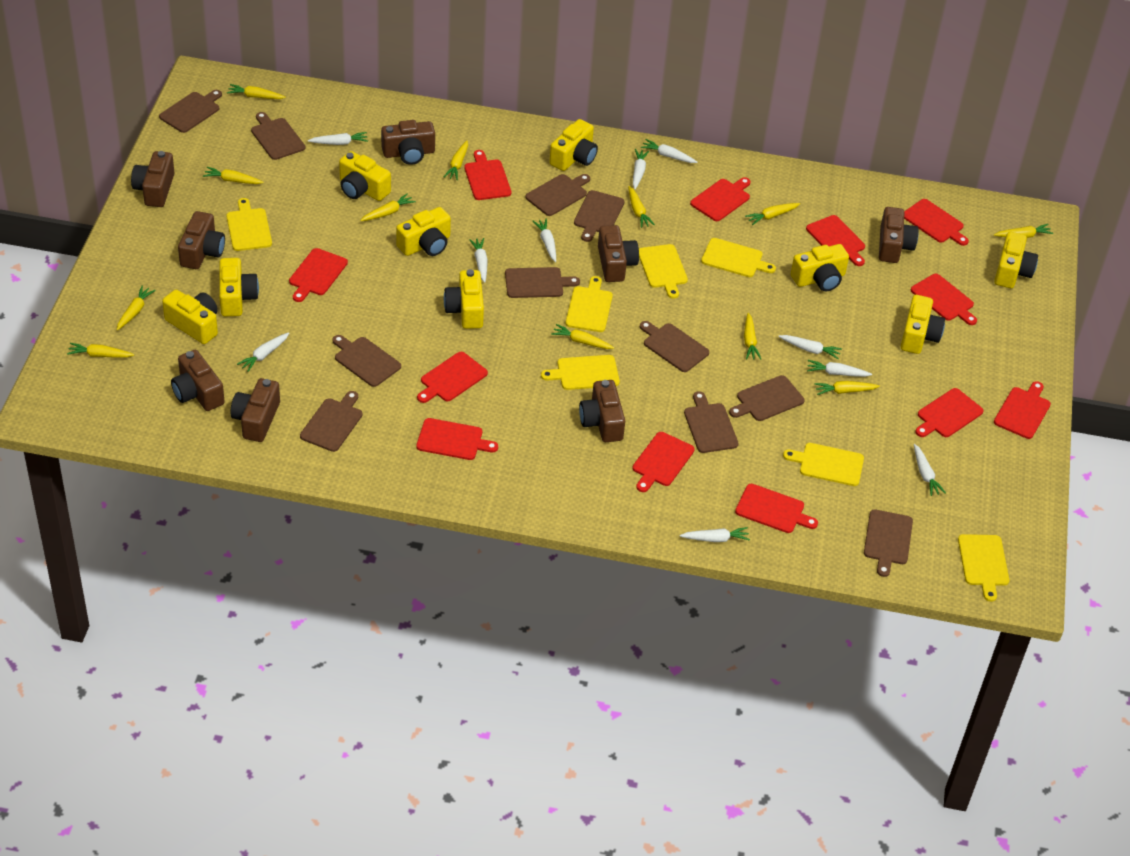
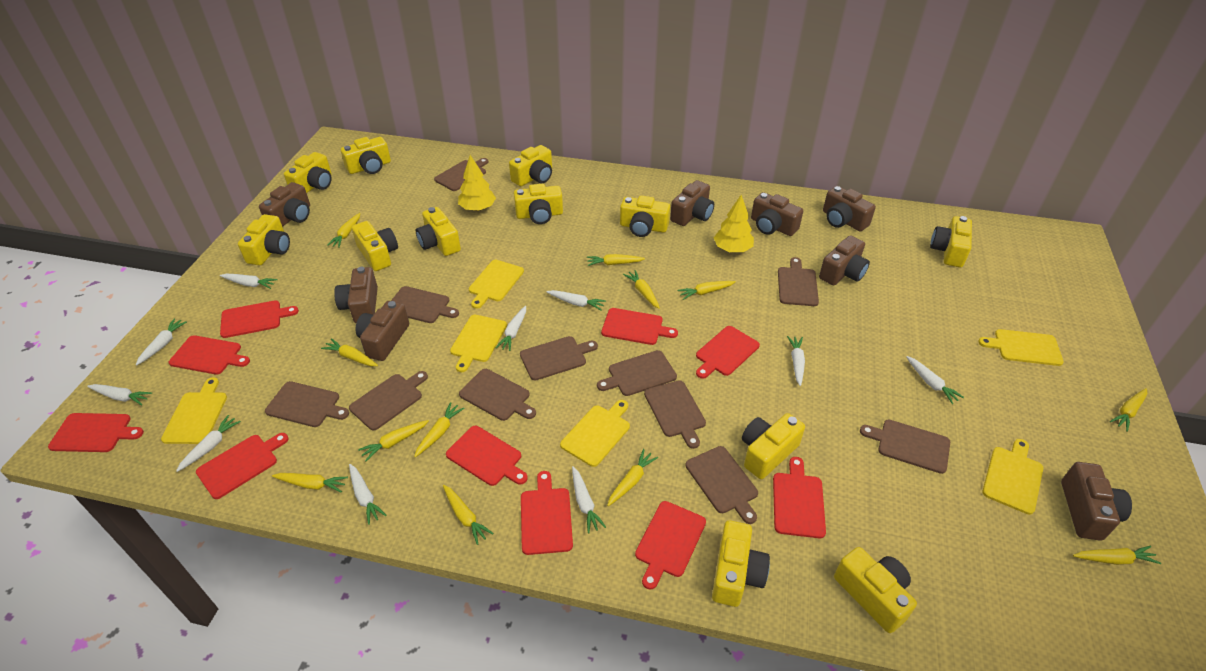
red cutting board: 12 -> 10
yellow camera: 9 -> 12
yellow cutting board: 7 -> 6
yellow tree: 0 -> 2

